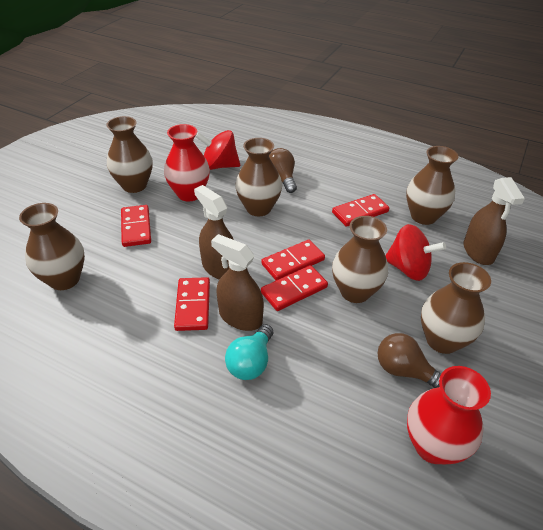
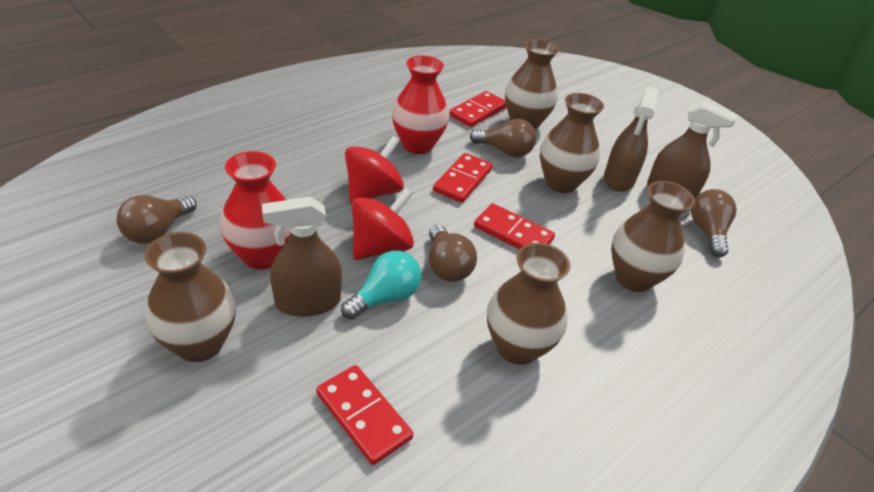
brown light bulb: 2 -> 4
brown vase: 6 -> 5
red domino: 5 -> 4

